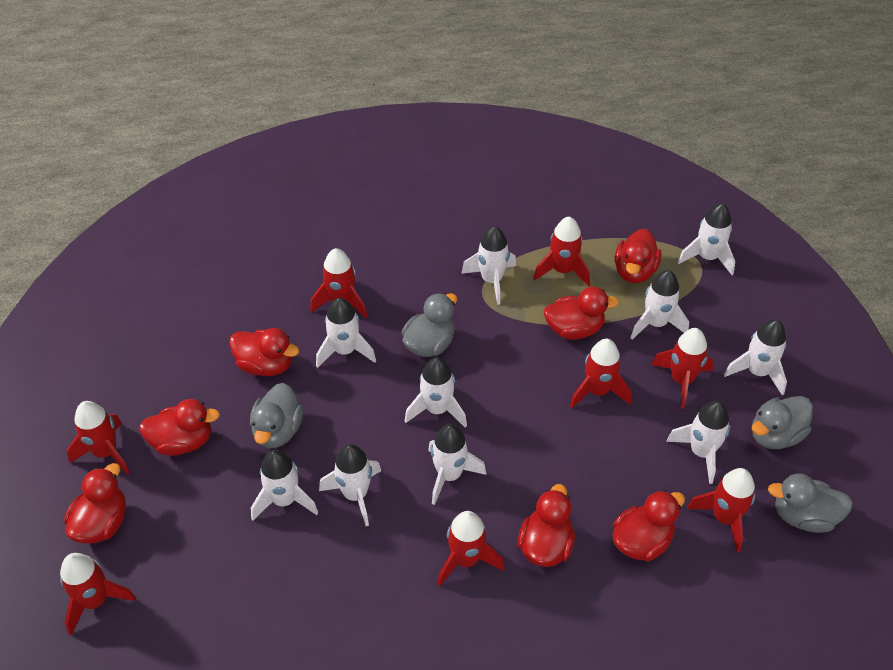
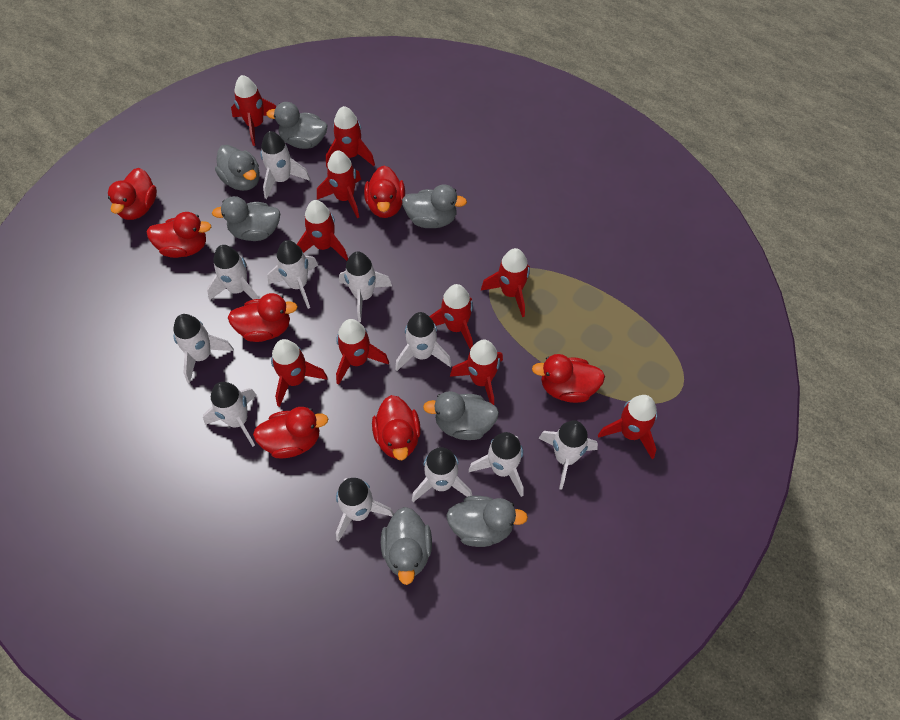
grey duck: 4 -> 7
red rocket: 8 -> 10
white rocket: 10 -> 11

